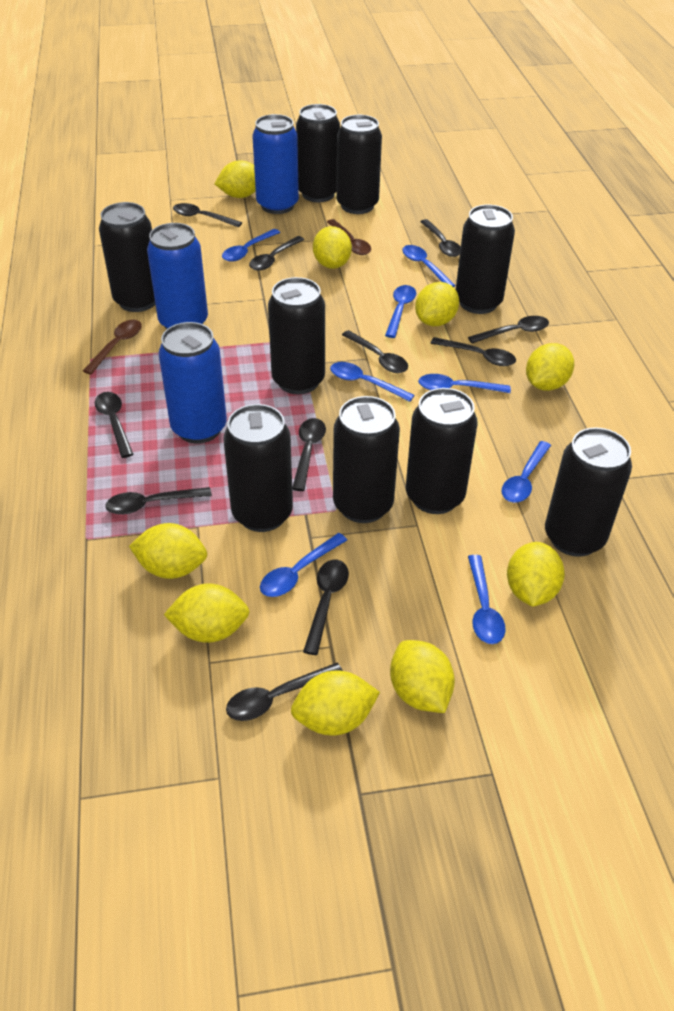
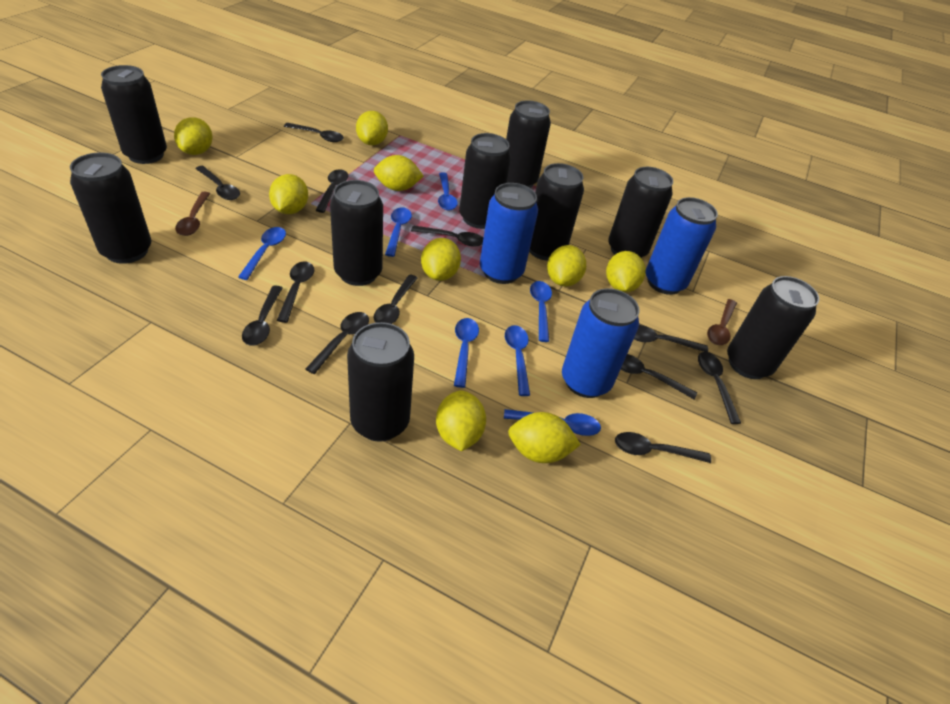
black spoon: 11 -> 12
blue spoon: 8 -> 7

